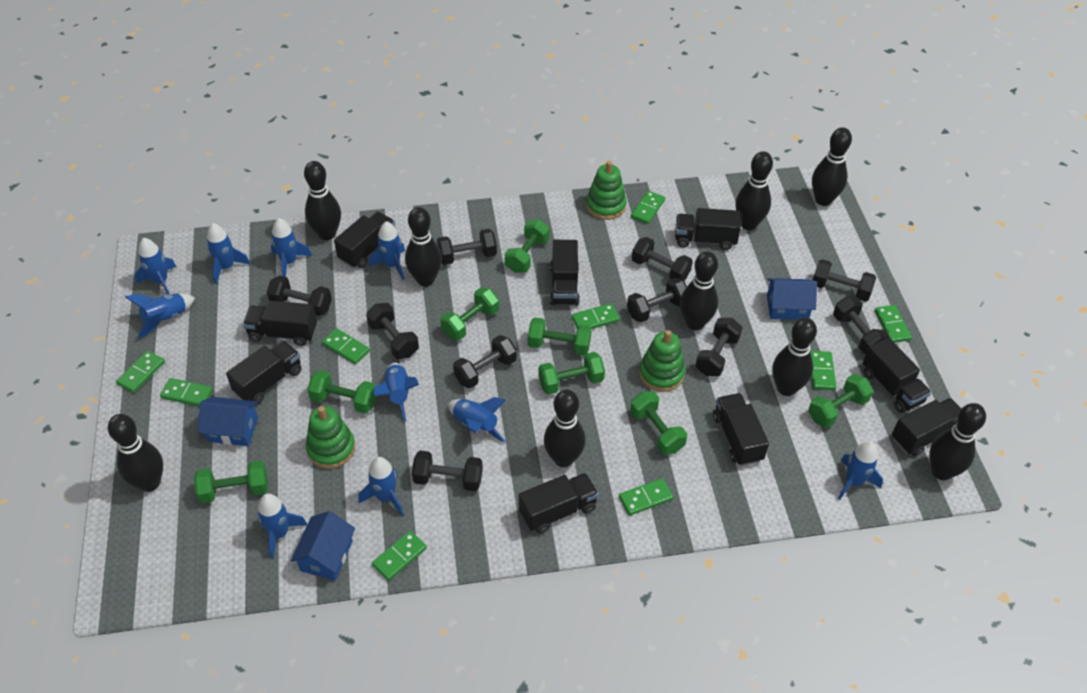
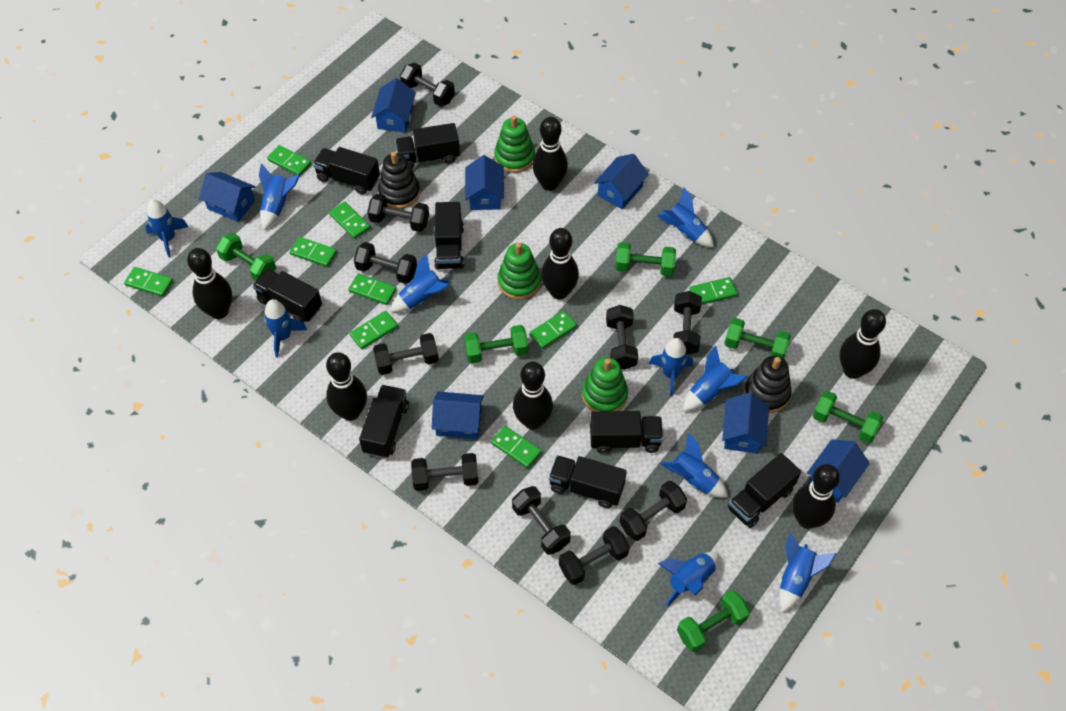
black bowling pin: 9 -> 7
black stacking toy: 0 -> 2
black truck: 9 -> 8
blue house: 3 -> 7
green dumbbell: 8 -> 6

